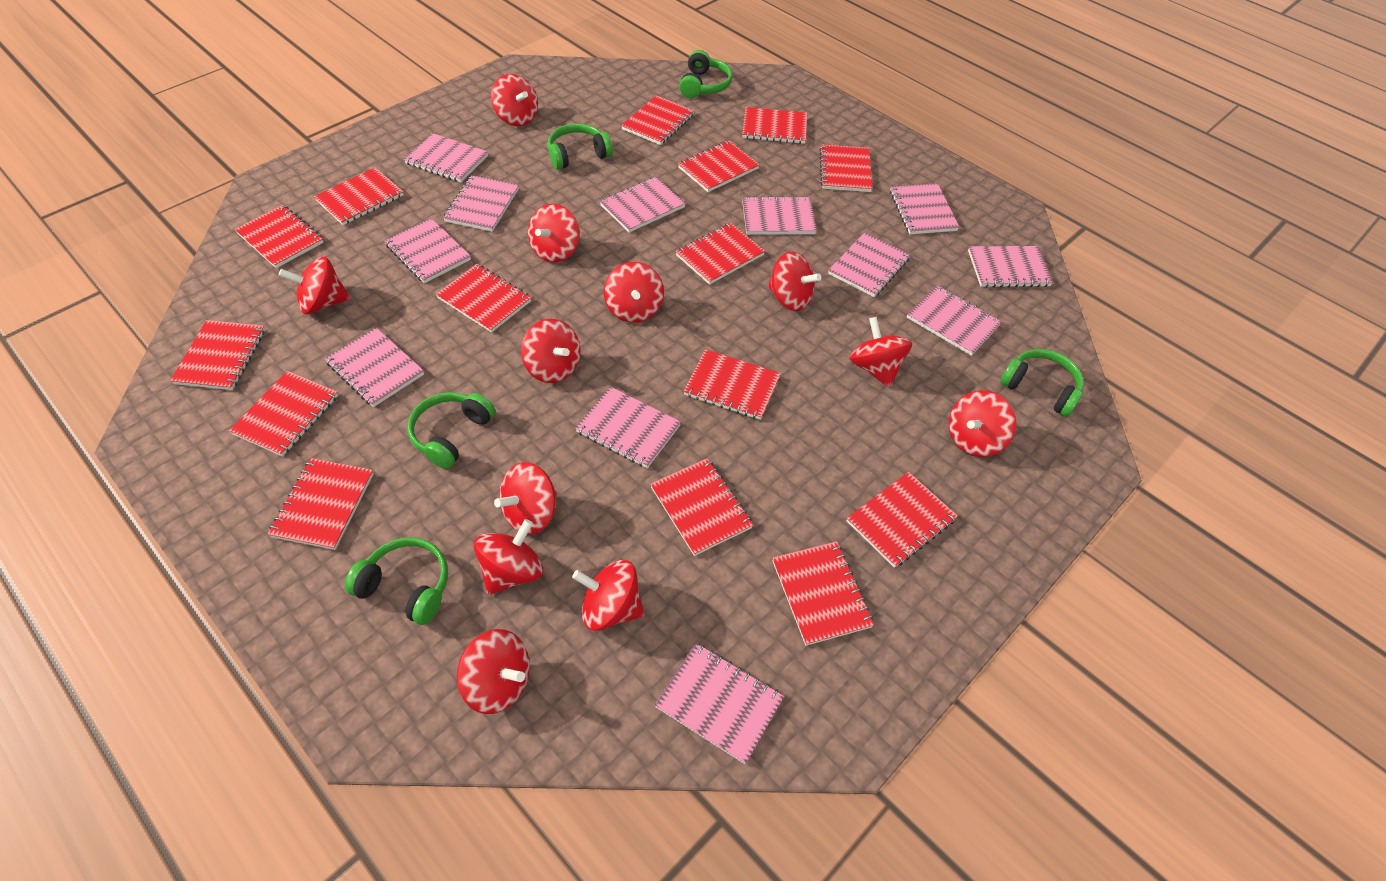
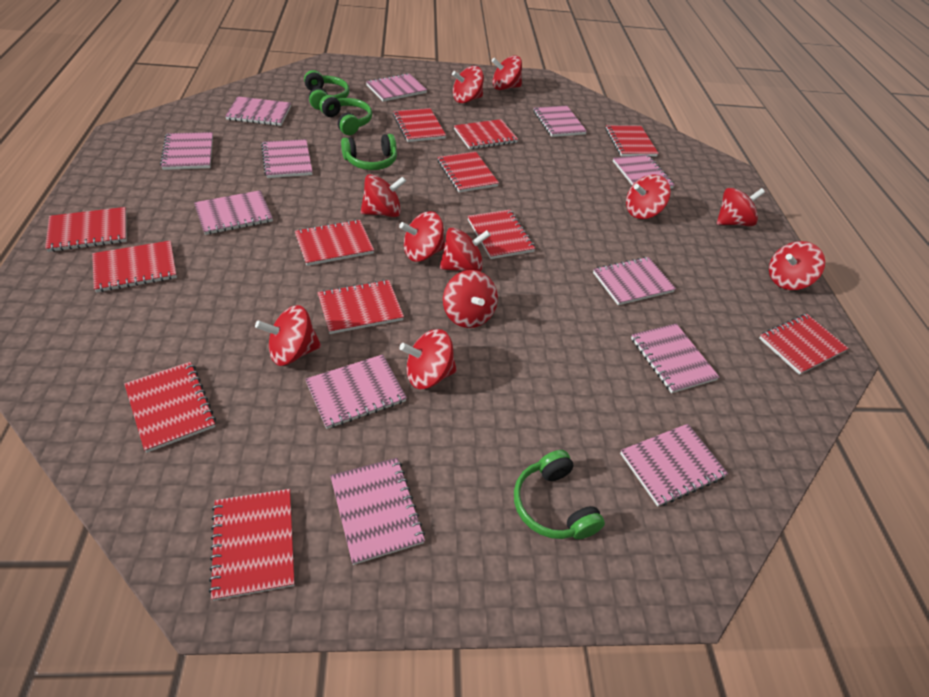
green headphones: 5 -> 4
red notebook: 15 -> 12
red spinning top: 12 -> 11

